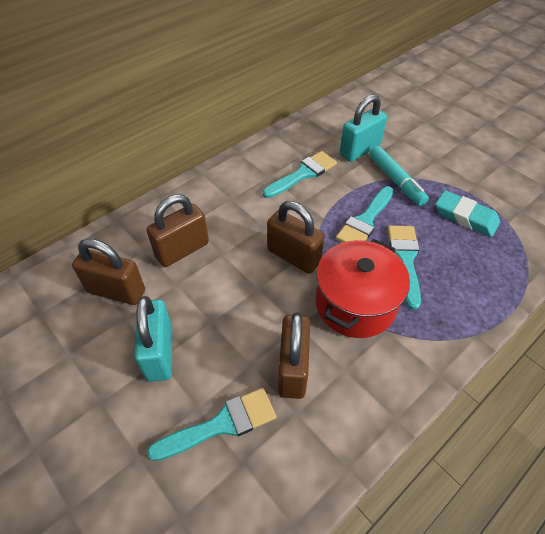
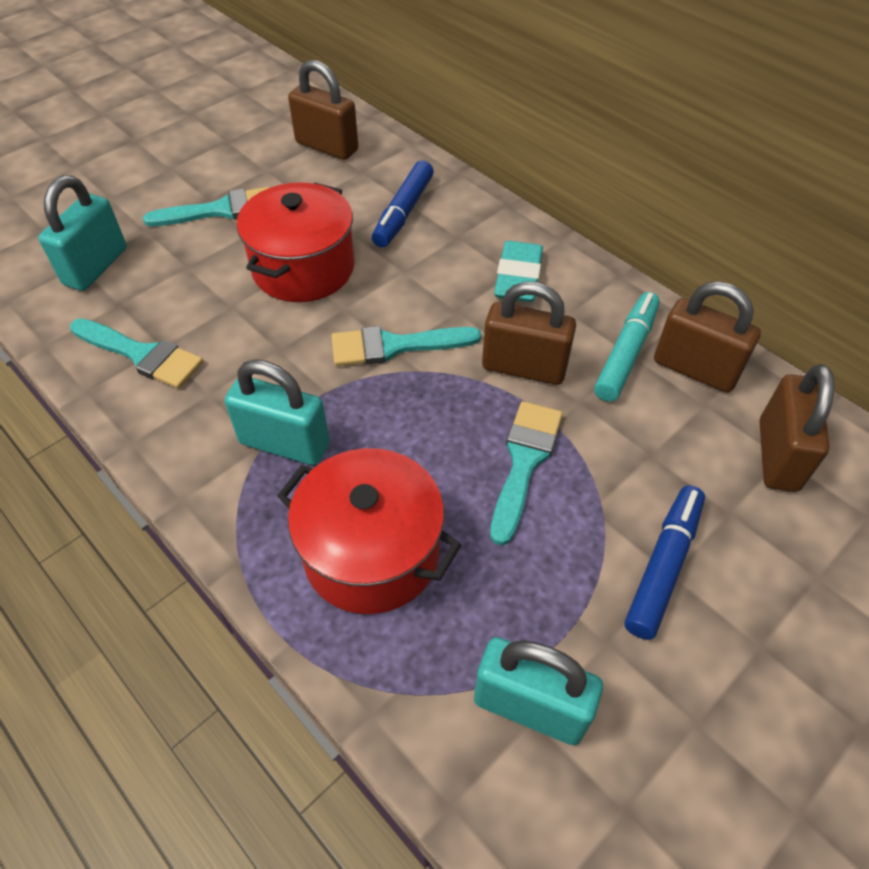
blue marker: 0 -> 2
red pot: 1 -> 2
turquoise padlock: 2 -> 3

